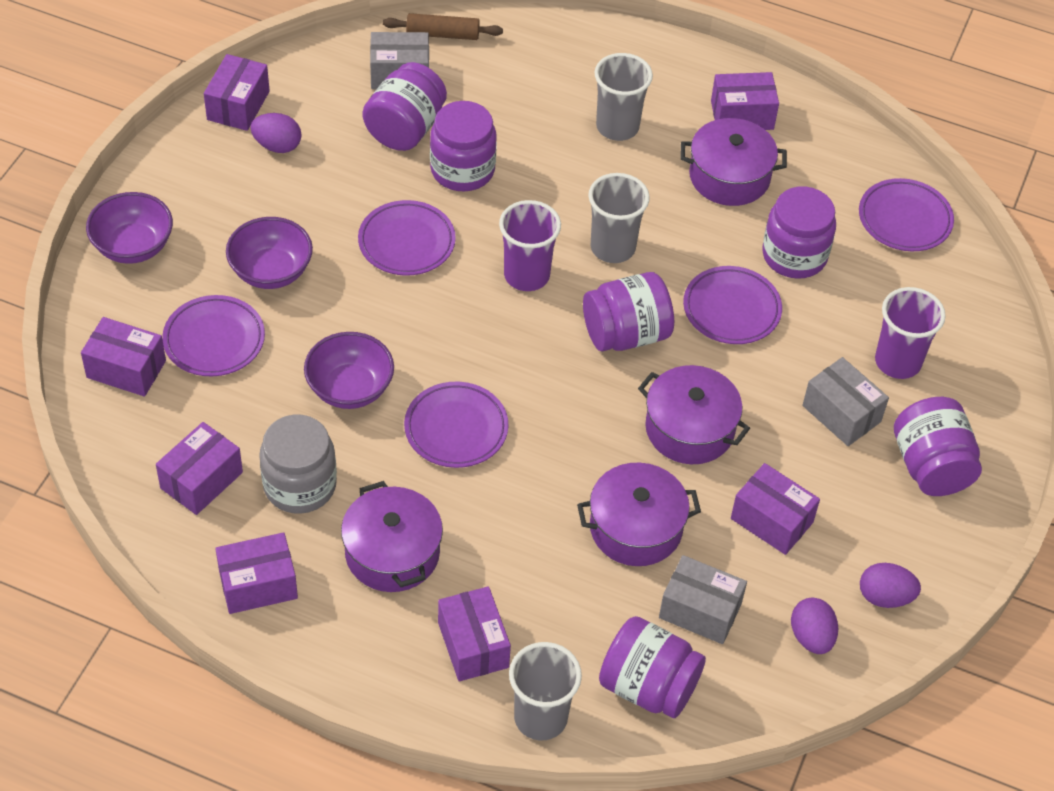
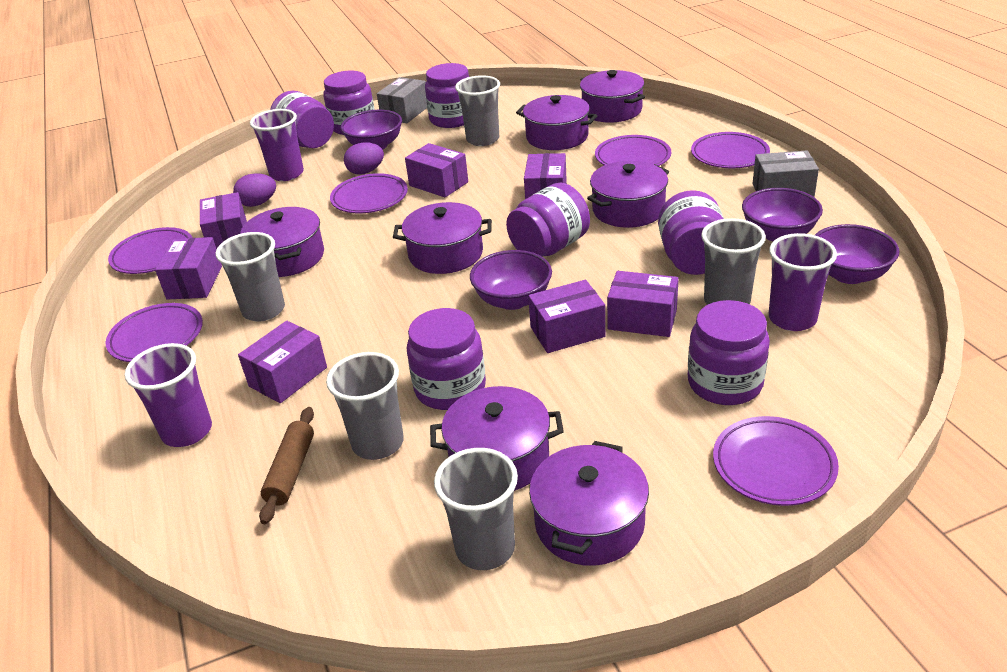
grey box: 3 -> 2
grey cup: 3 -> 5
grey jar: 1 -> 0
purple bowl: 3 -> 4
purple cup: 2 -> 3
purple egg: 3 -> 2
purple jar: 6 -> 7
purple plate: 5 -> 6
purple pot: 4 -> 7

